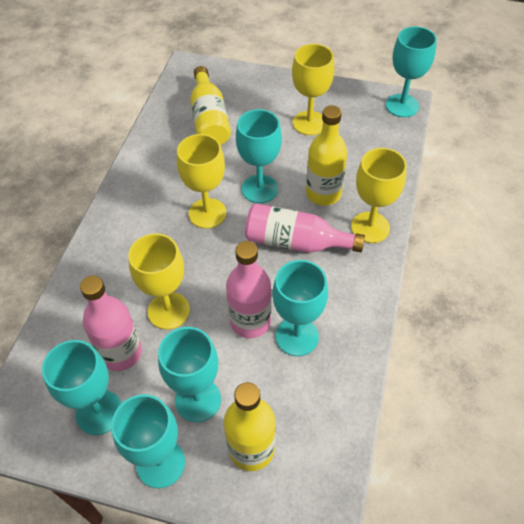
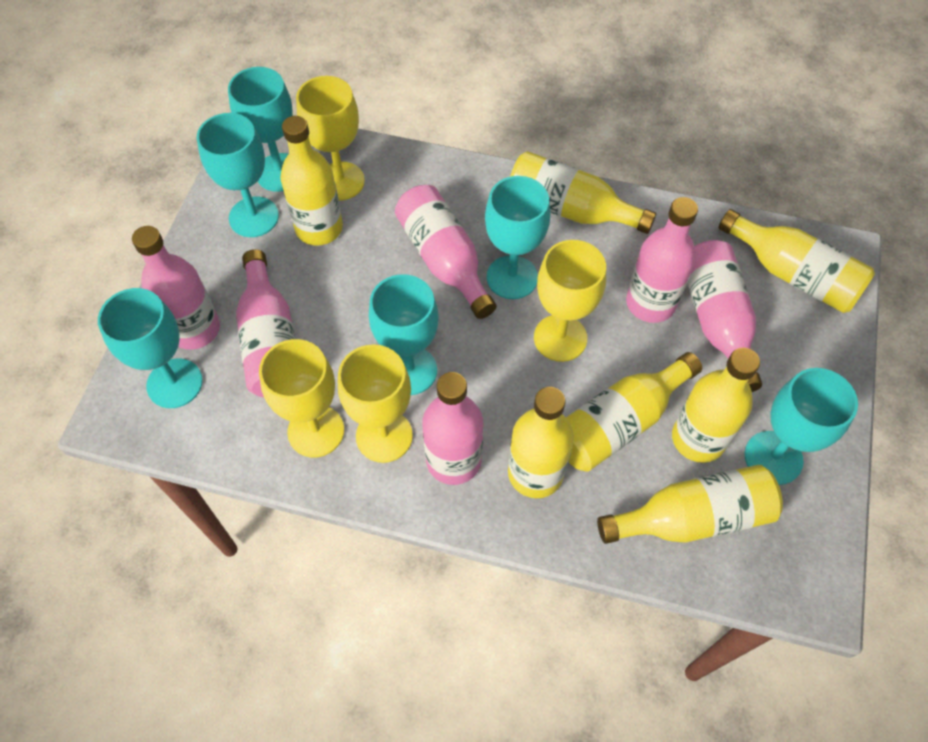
pink bottle: 3 -> 6
yellow bottle: 3 -> 7

